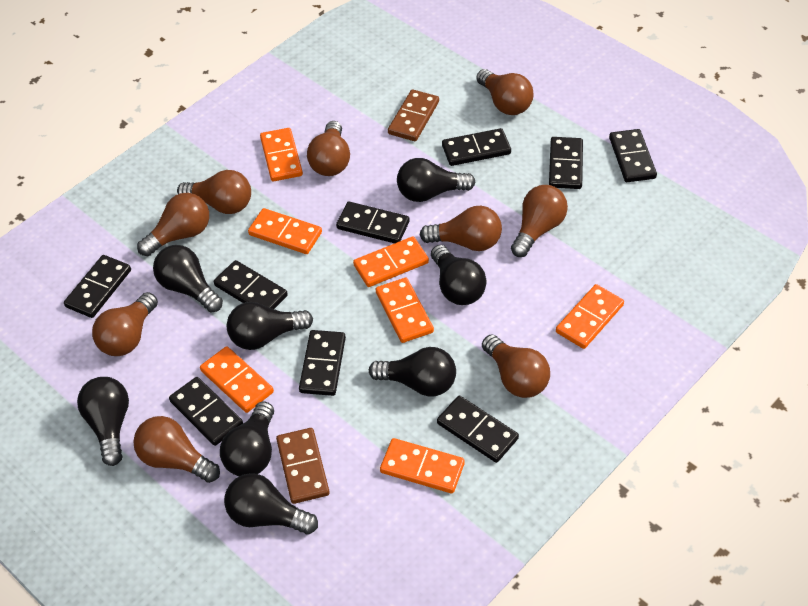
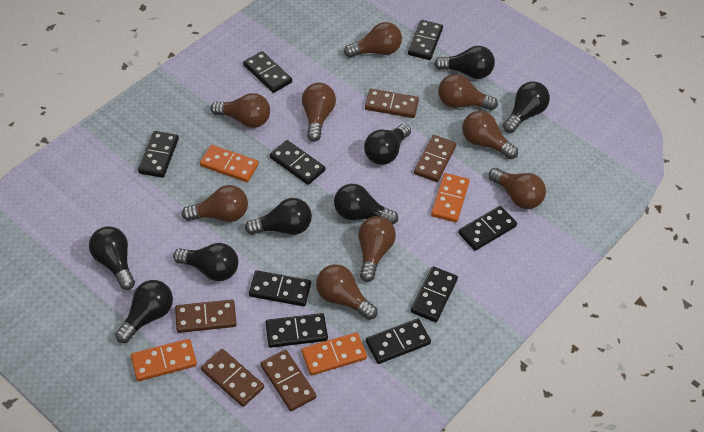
brown domino: 2 -> 5
orange domino: 7 -> 4

